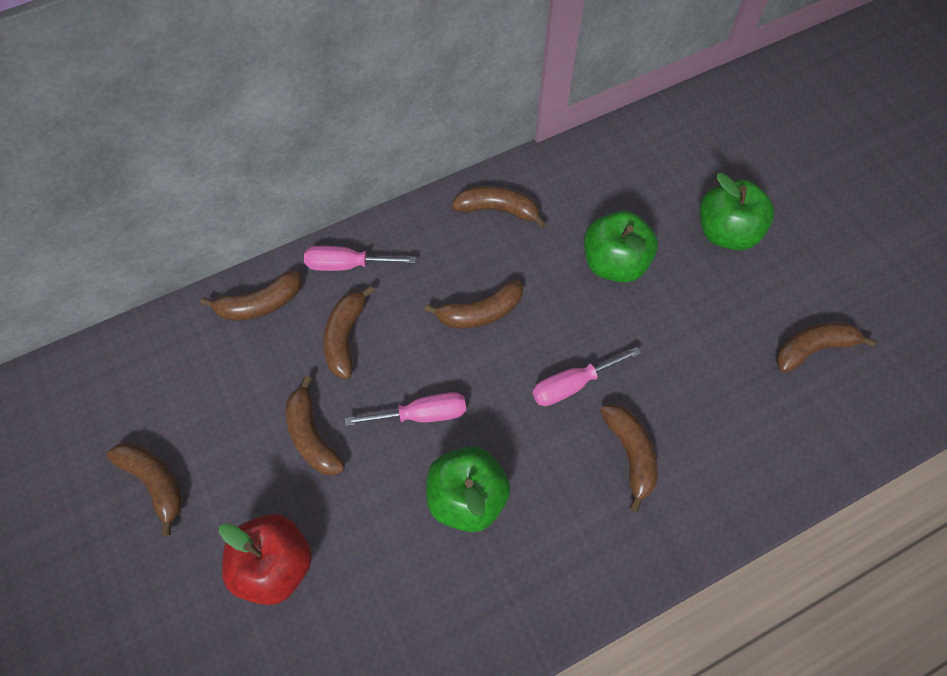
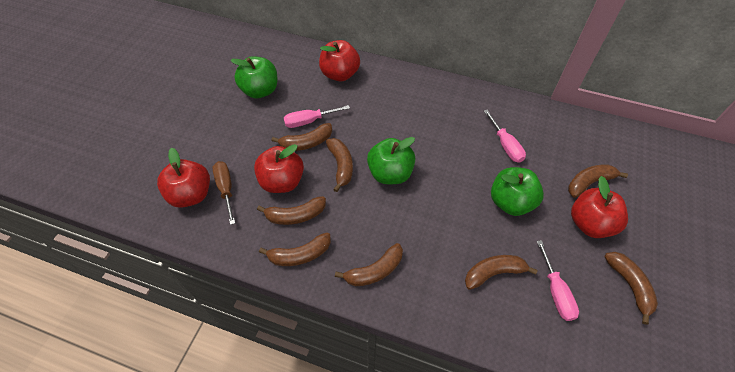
brown screwdriver: 0 -> 1
red apple: 1 -> 4

